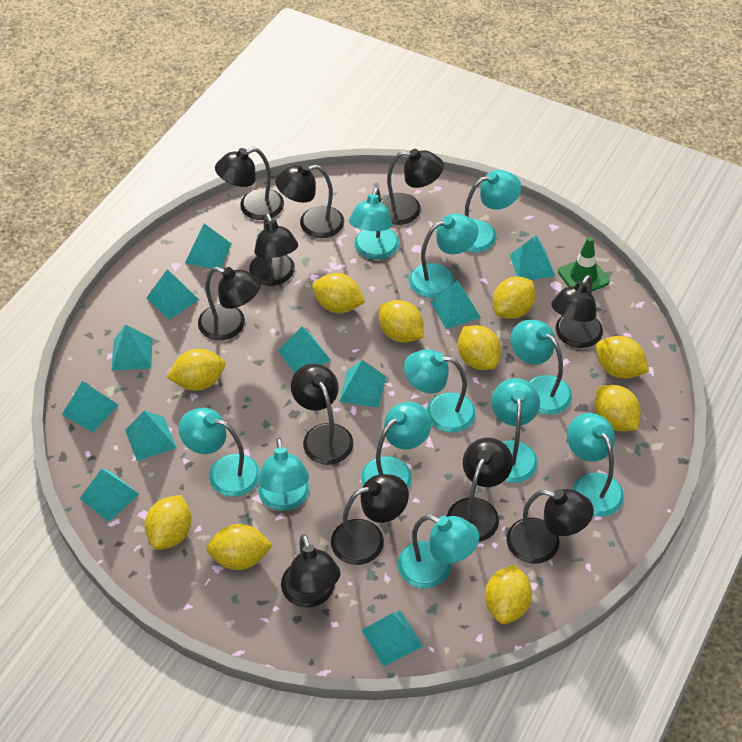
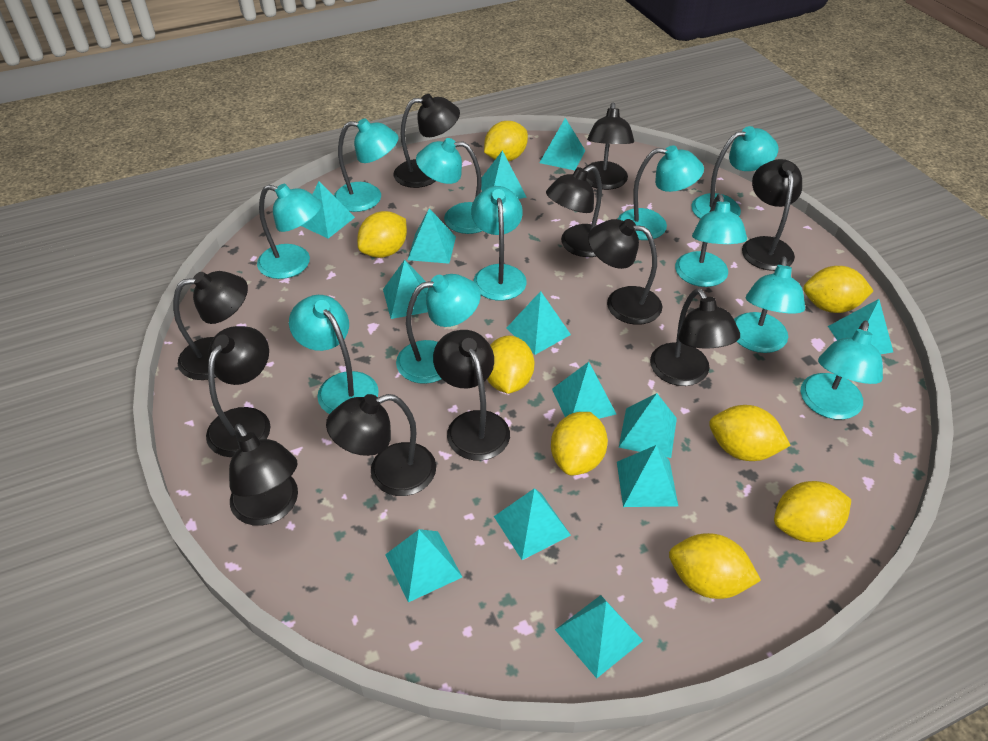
green traffic cone: 1 -> 0
turquoise pyramid: 11 -> 13
yellow lemon: 10 -> 8

